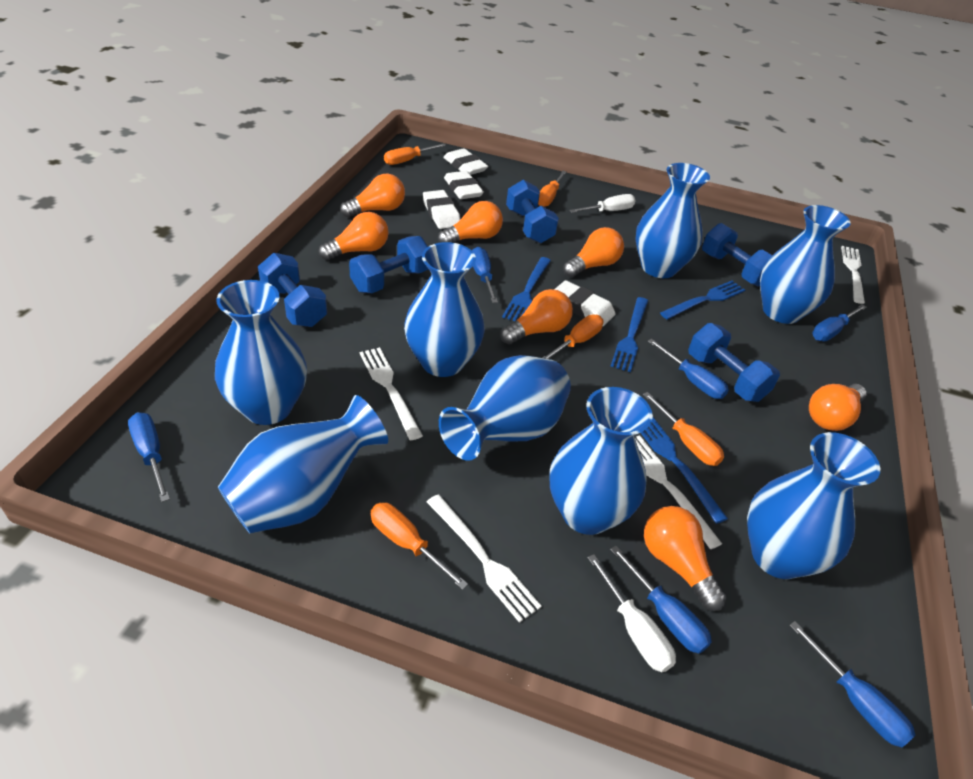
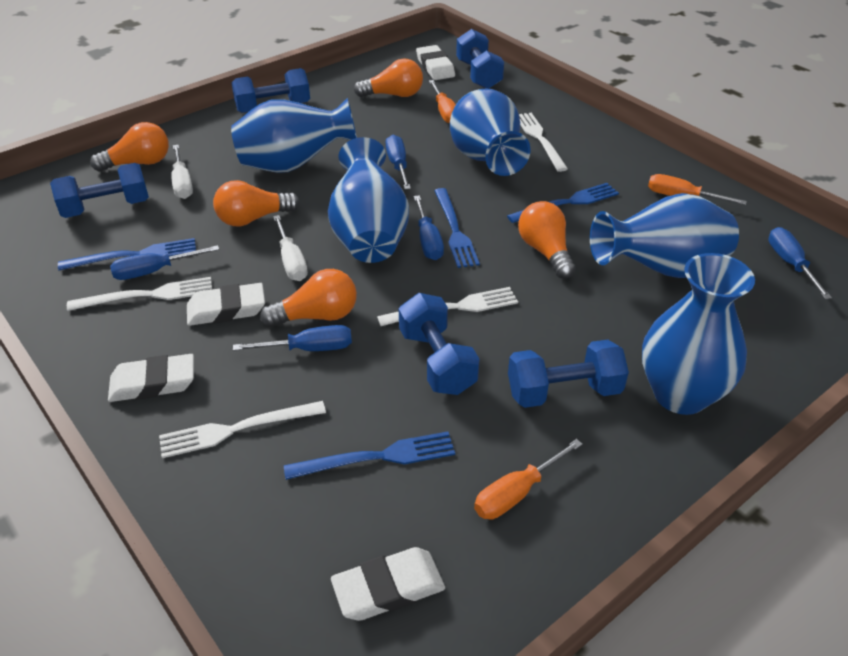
blue screwdriver: 6 -> 5
blue vase: 8 -> 5
orange light bulb: 7 -> 5
orange screwdriver: 5 -> 3

